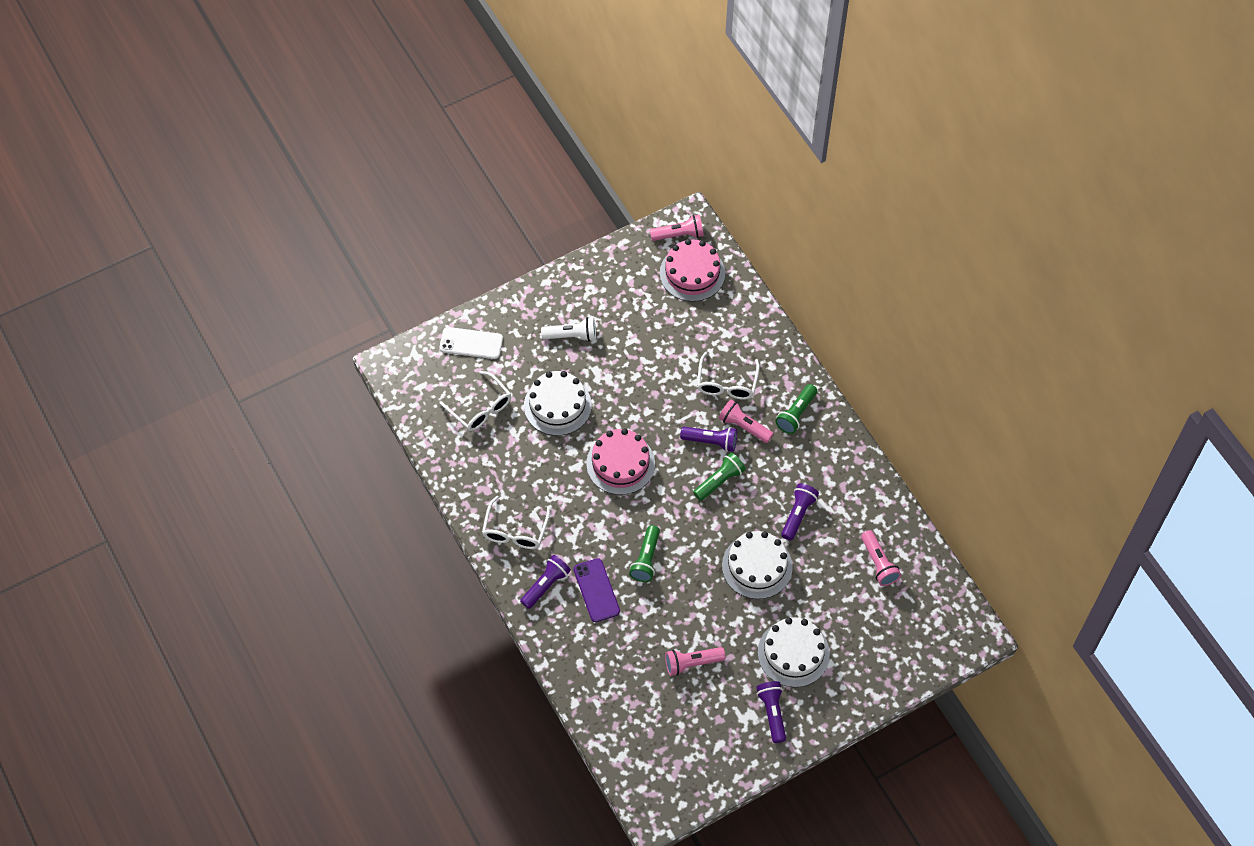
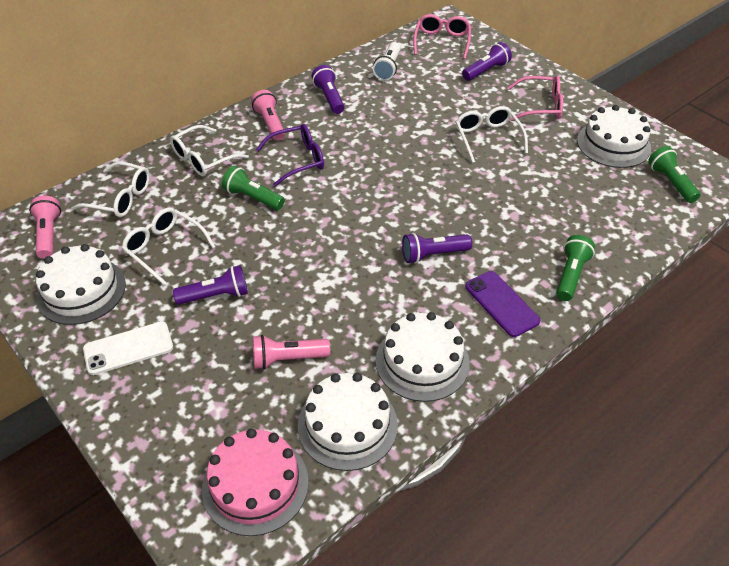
pink cake: 2 -> 1
pink flashlight: 4 -> 3
pink glasses: 0 -> 2
purple glasses: 0 -> 1
white cake: 3 -> 4
white glasses: 3 -> 4

